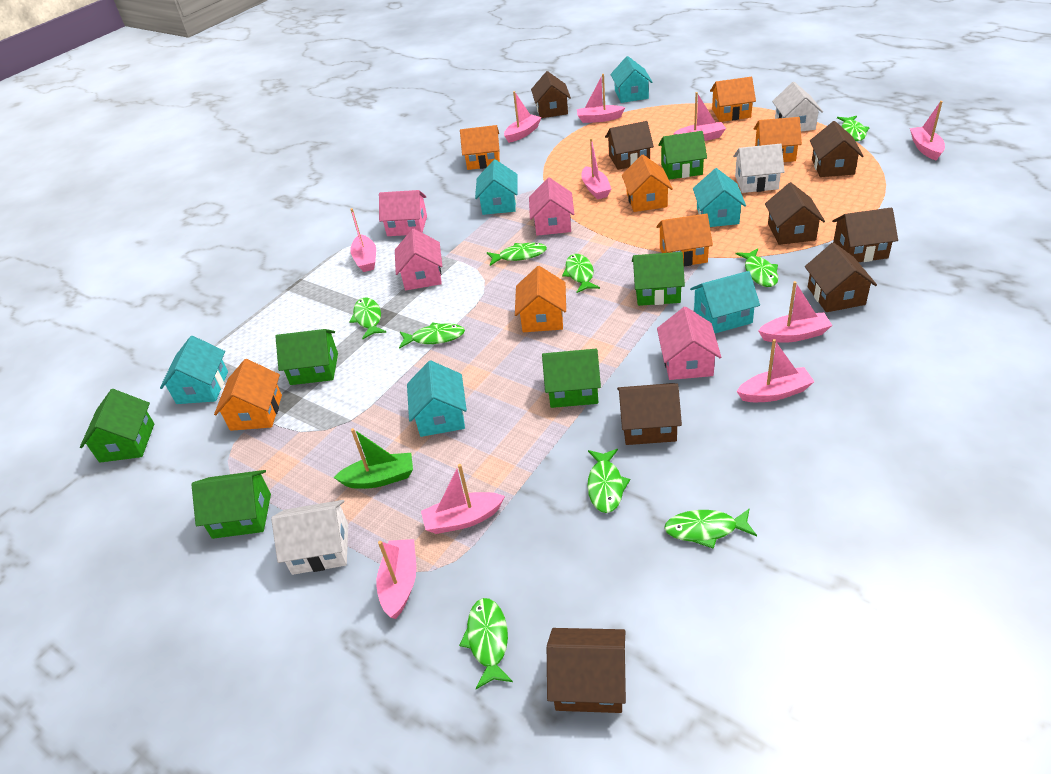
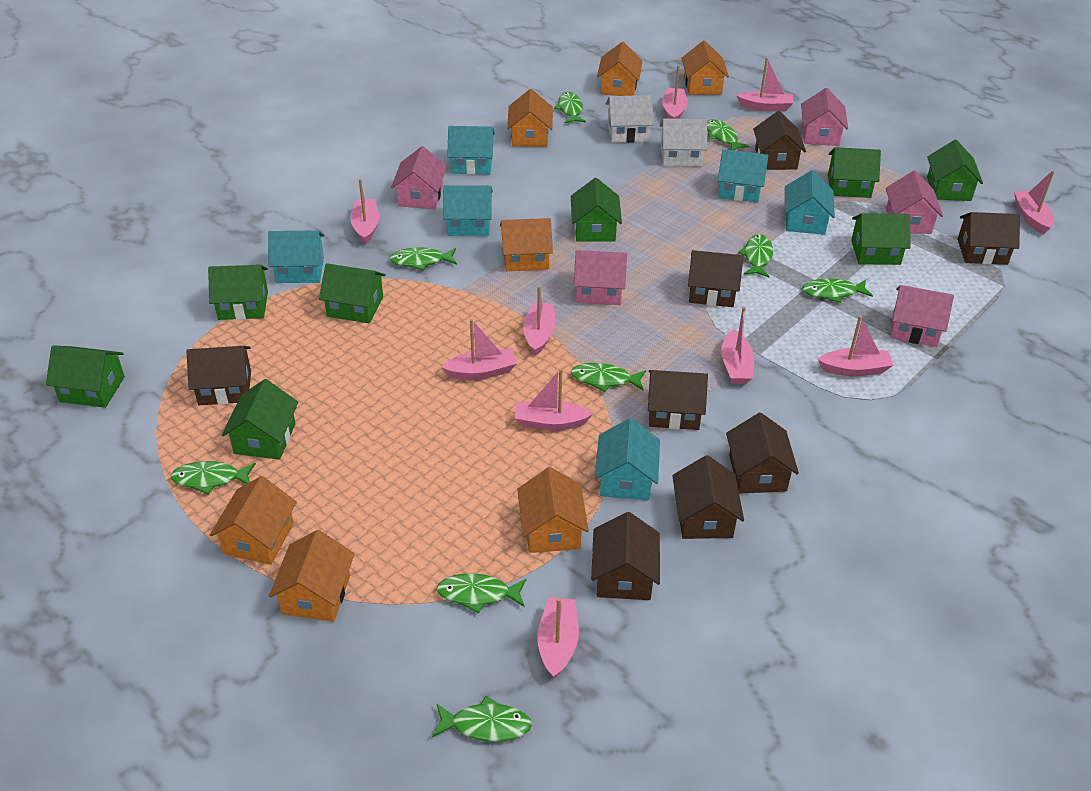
green boat: 1 -> 0
green house: 6 -> 8
pink house: 4 -> 5
white house: 3 -> 2

